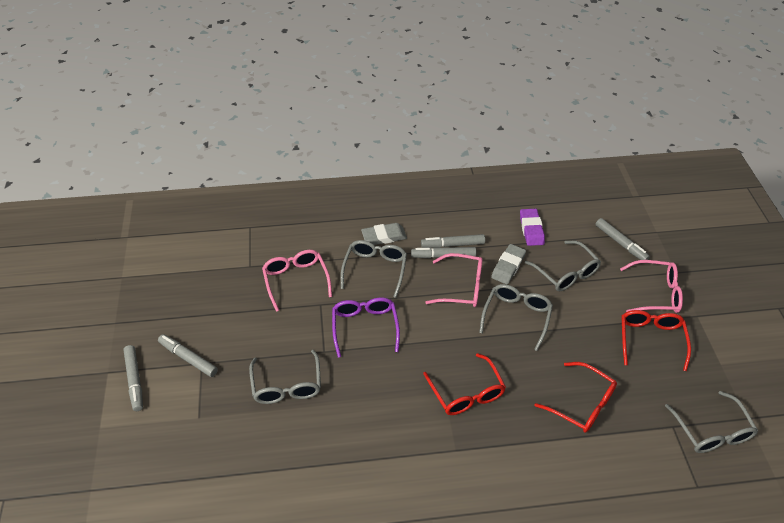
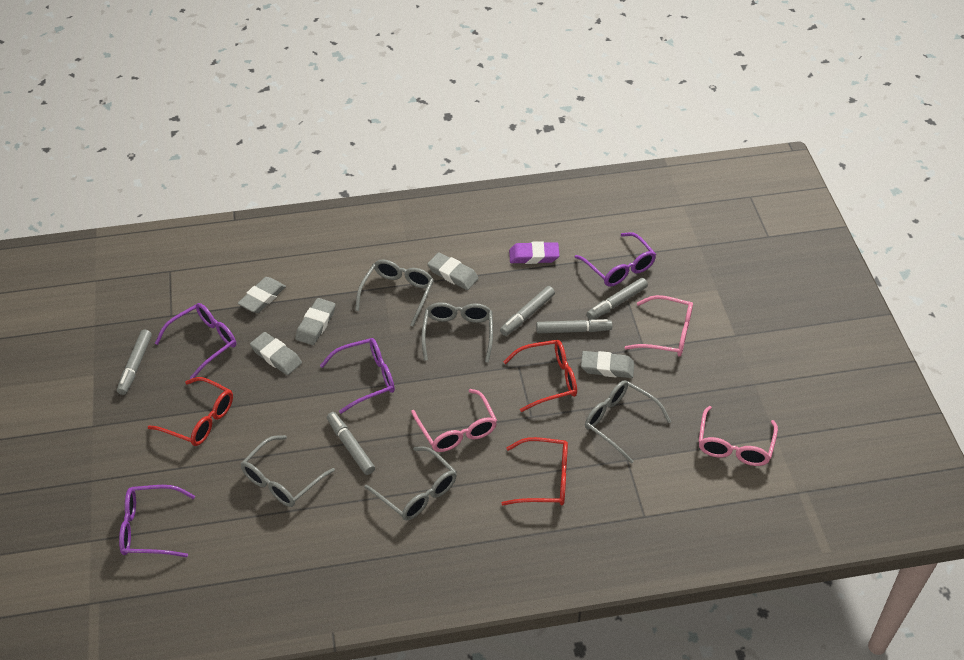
grey eraser: 2 -> 5
purple glasses: 1 -> 4

